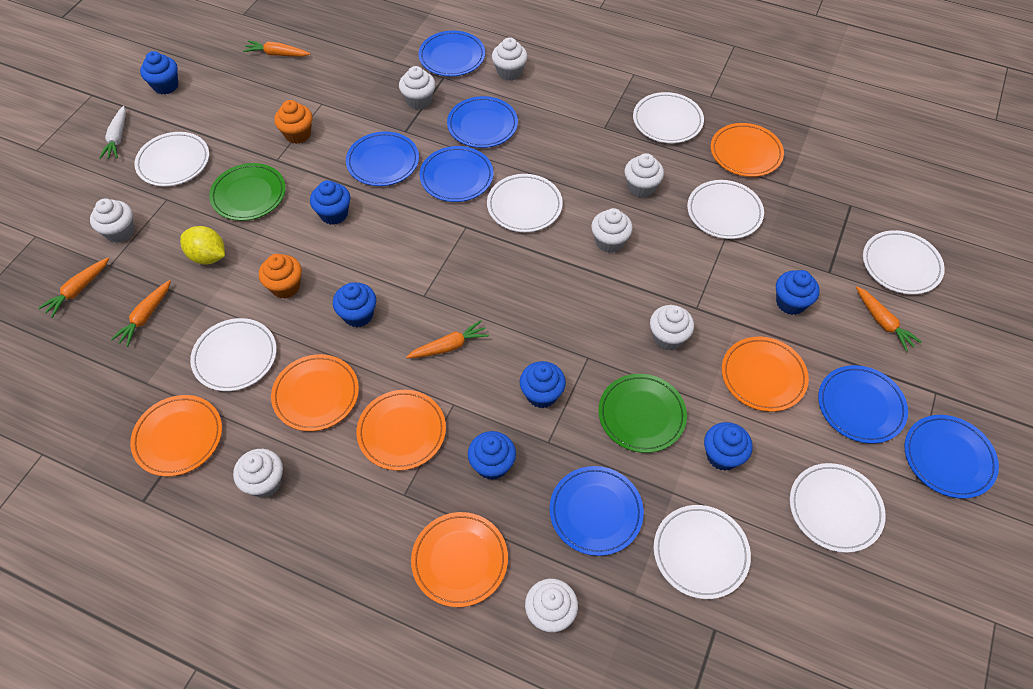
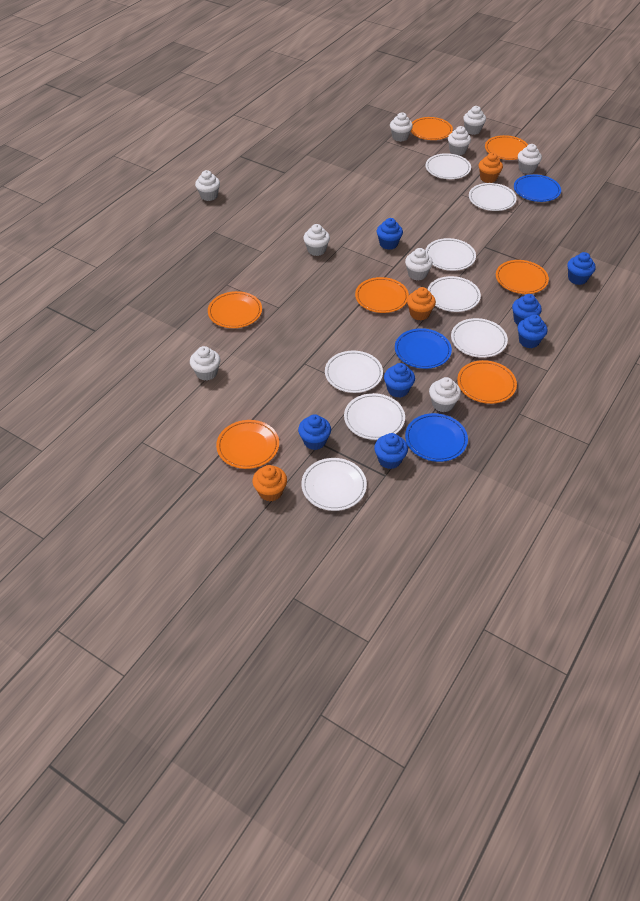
blue plate: 7 -> 3
green plate: 2 -> 0
orange carrot: 5 -> 0
orange cupcake: 2 -> 3
orange plate: 6 -> 7
white carrot: 1 -> 0
white cupcake: 8 -> 9
yellow lemon: 1 -> 0

